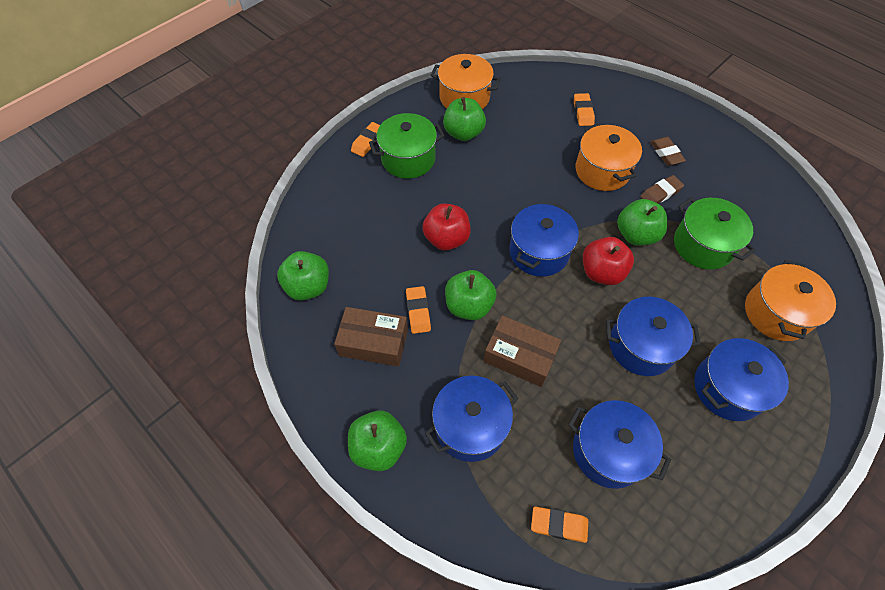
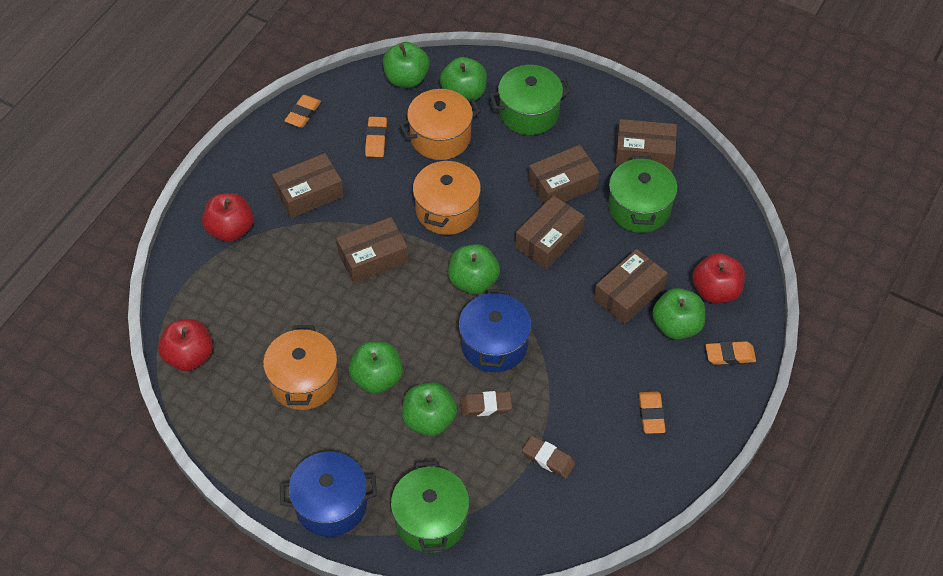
blue pot: 5 -> 2
brown box: 2 -> 6
green apple: 5 -> 6
green pot: 2 -> 3
red apple: 2 -> 3

